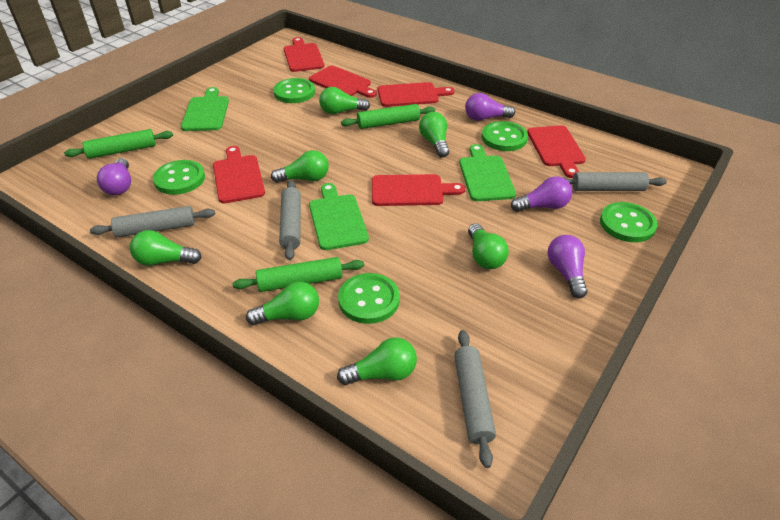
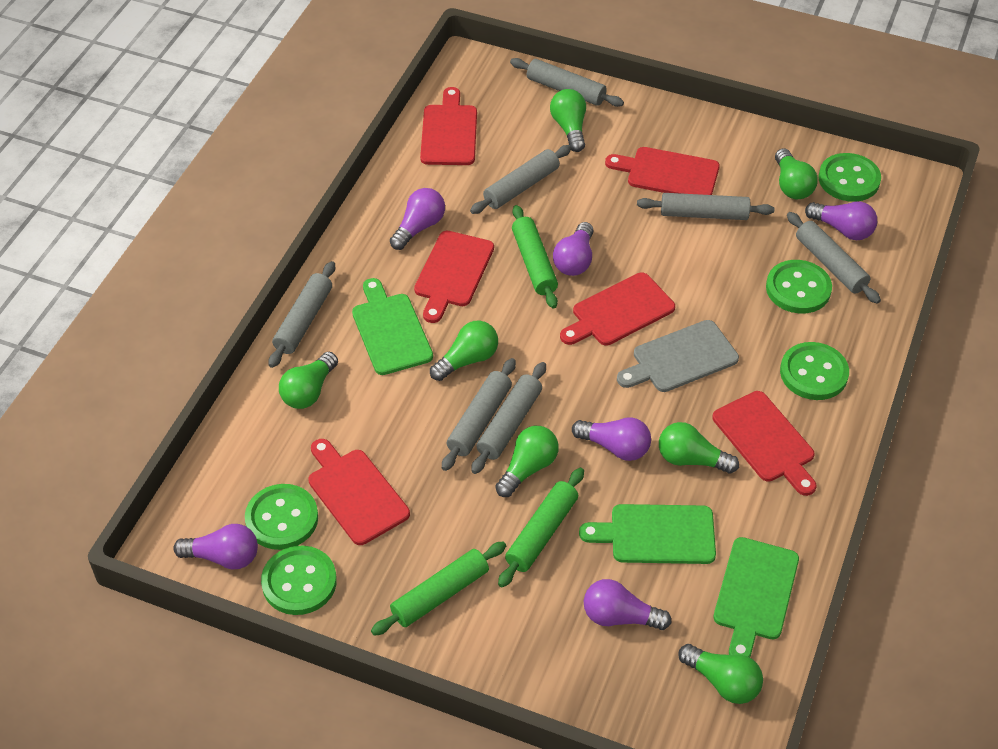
grey cutting board: 0 -> 1
grey rolling pin: 4 -> 7
purple light bulb: 4 -> 6

